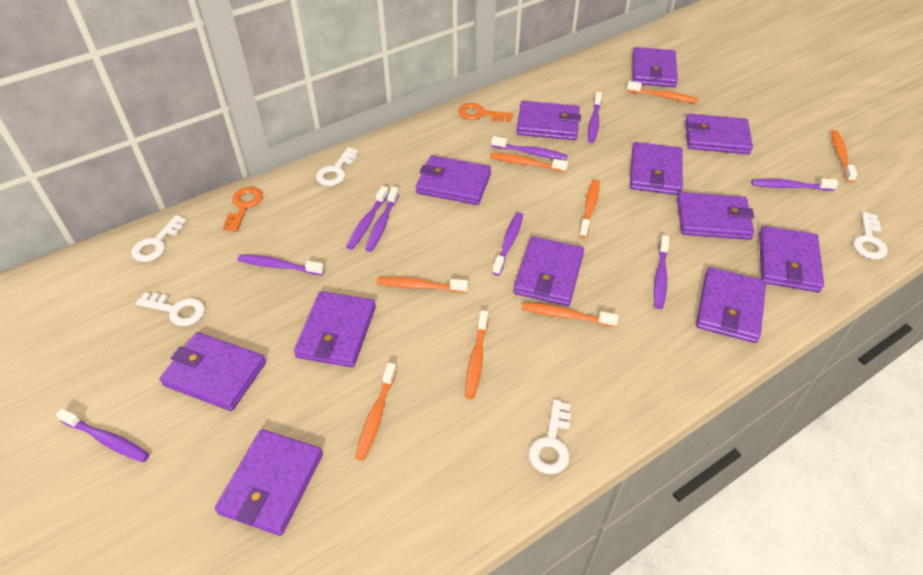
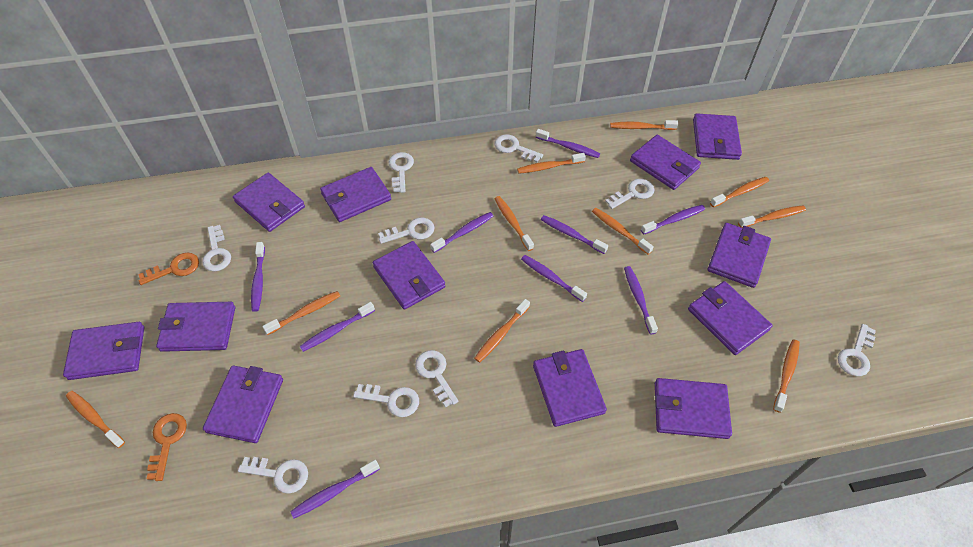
orange toothbrush: 8 -> 10
white key: 5 -> 9

